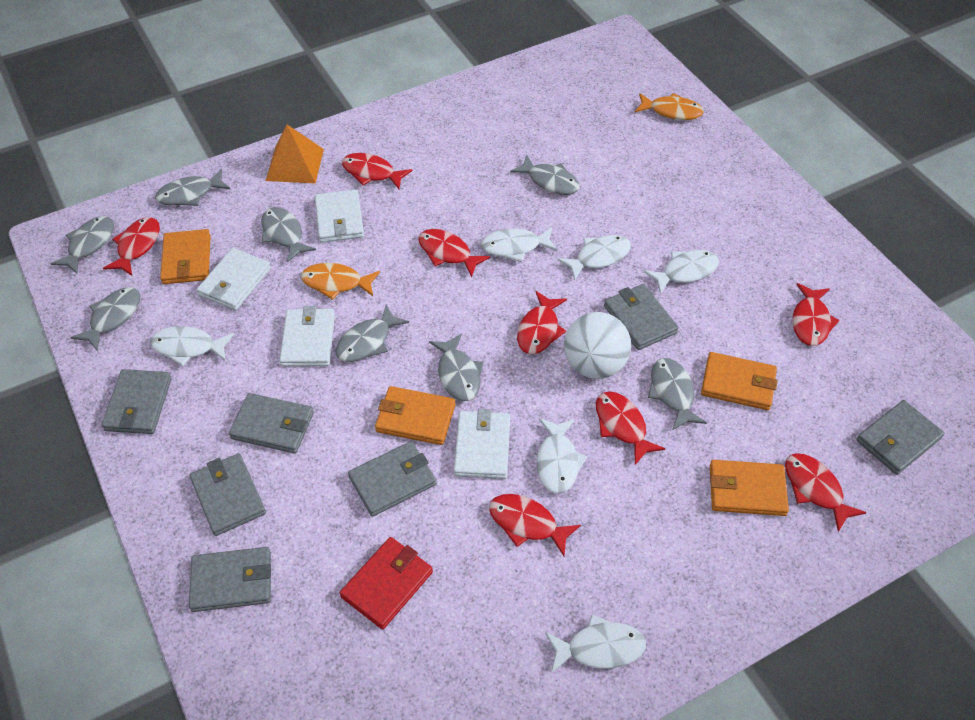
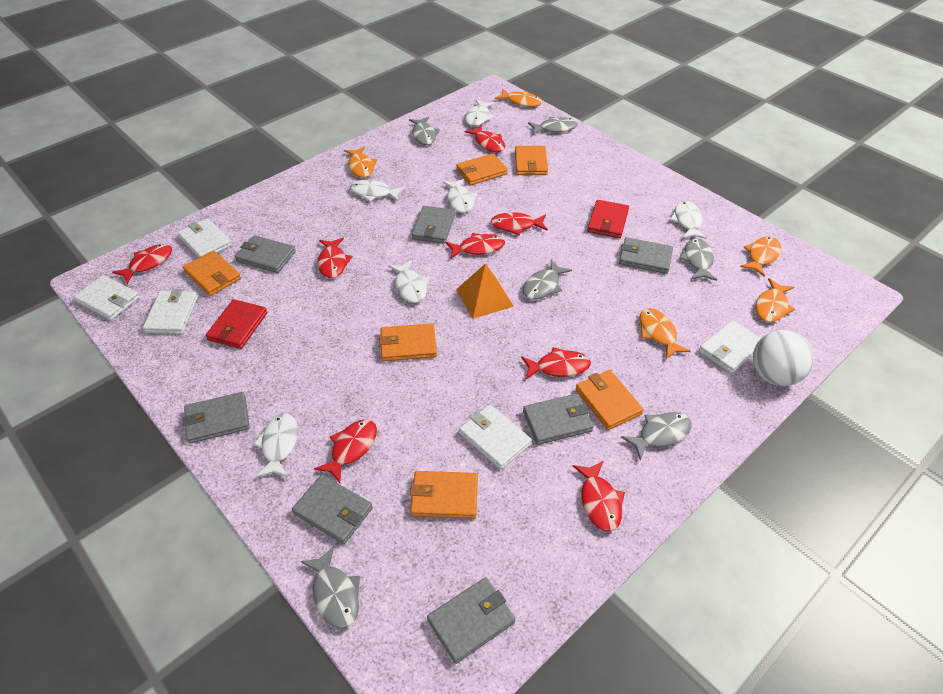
grey fish: 8 -> 6
orange fish: 2 -> 5
orange wallet: 4 -> 6
red wallet: 1 -> 2
white wallet: 4 -> 5

